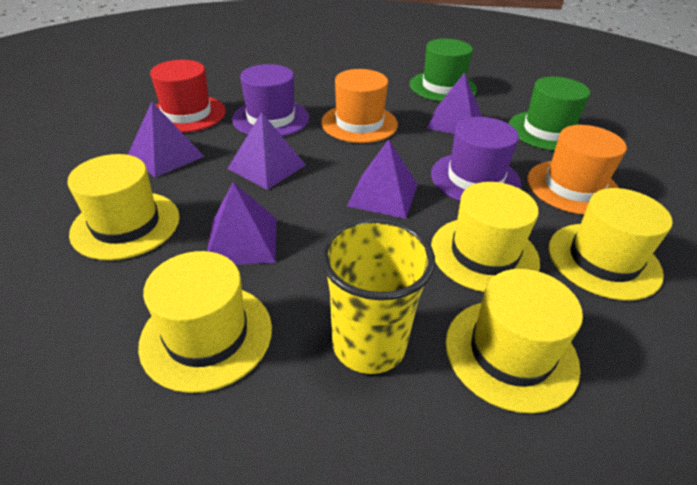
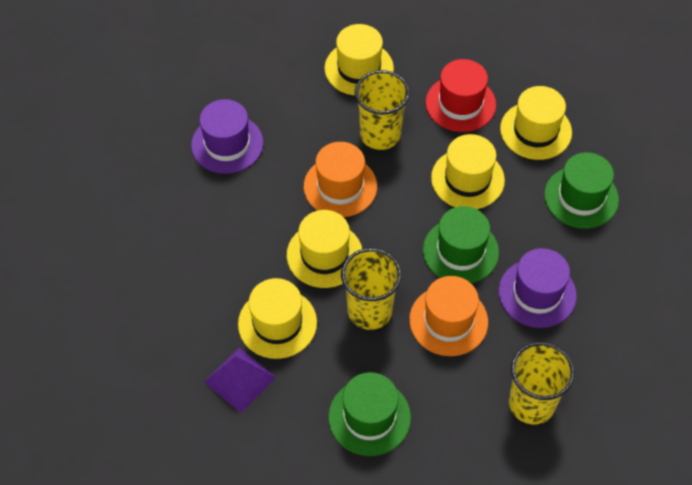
green hat: 2 -> 3
purple pyramid: 5 -> 1
yellow cup: 1 -> 3

